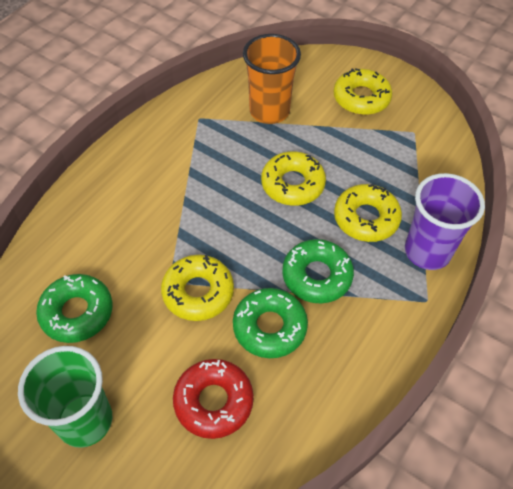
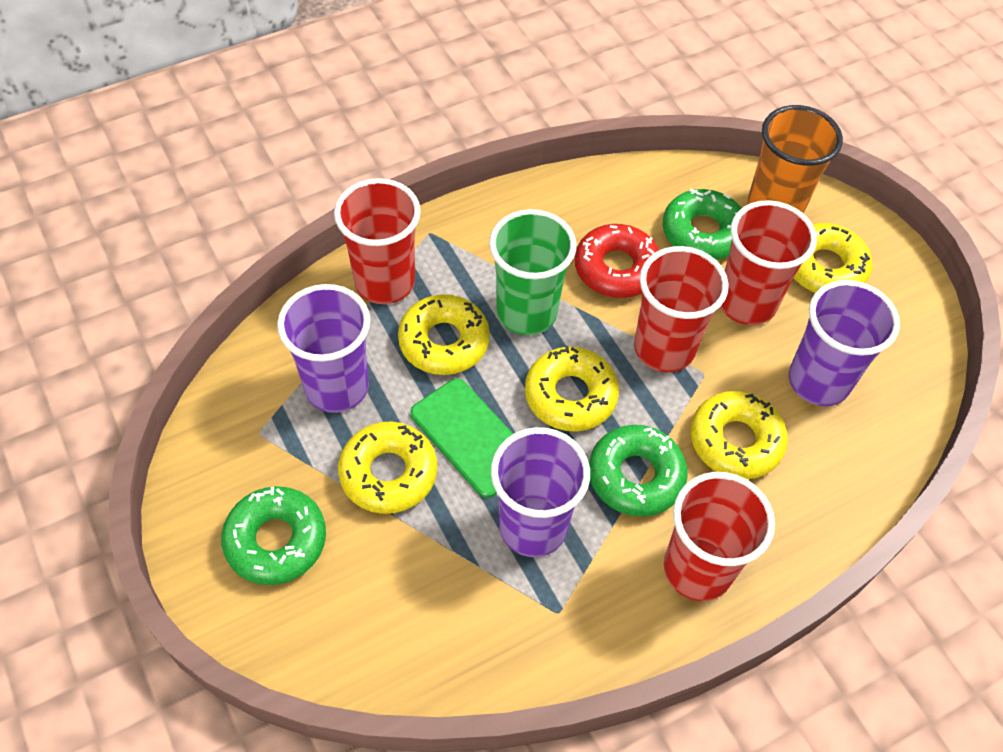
green phone: 0 -> 1
purple cup: 1 -> 3
red cup: 0 -> 4
yellow donut: 4 -> 5

